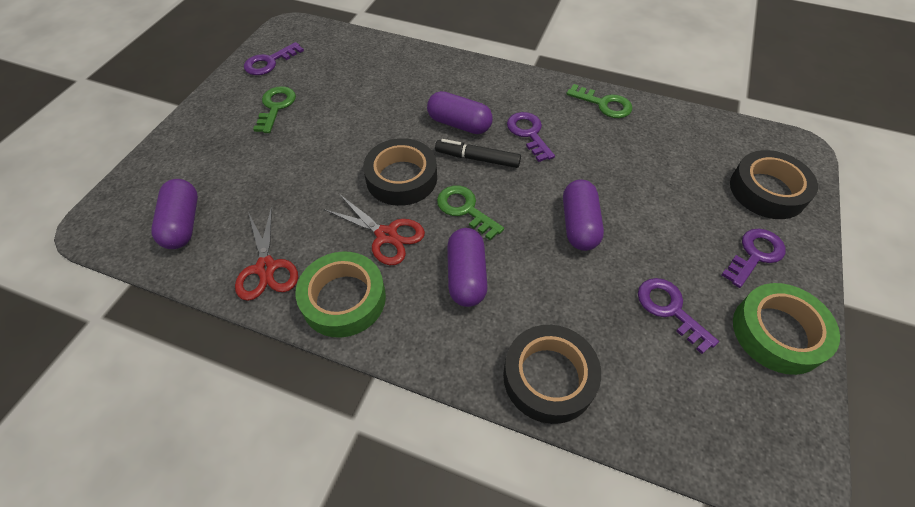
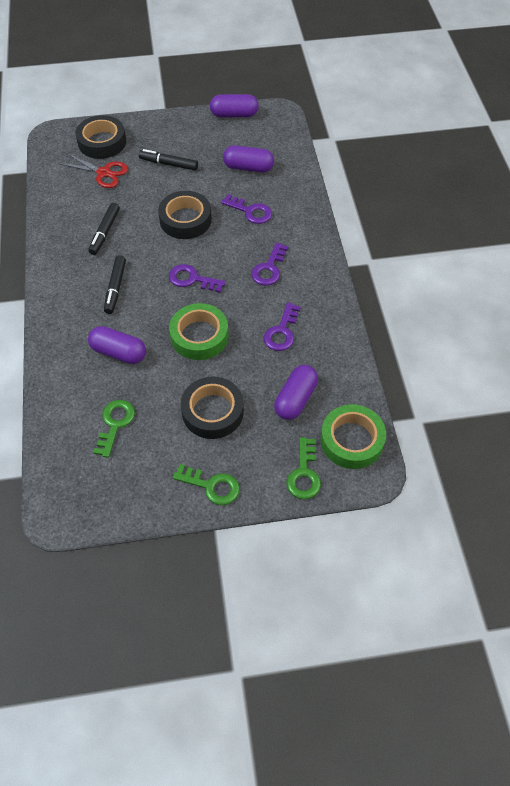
black marker: 1 -> 3
red scissors: 2 -> 1

